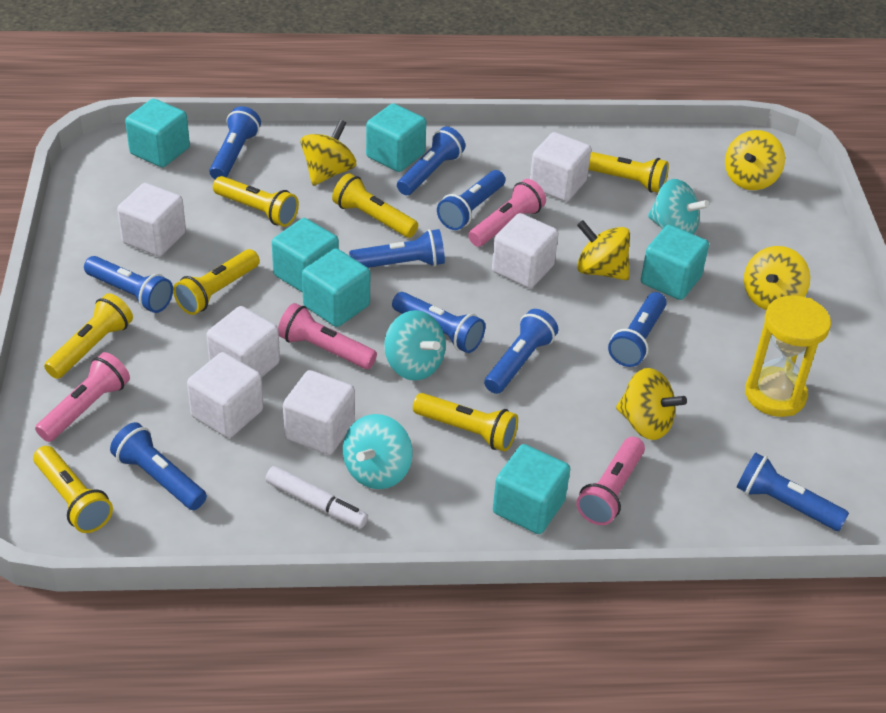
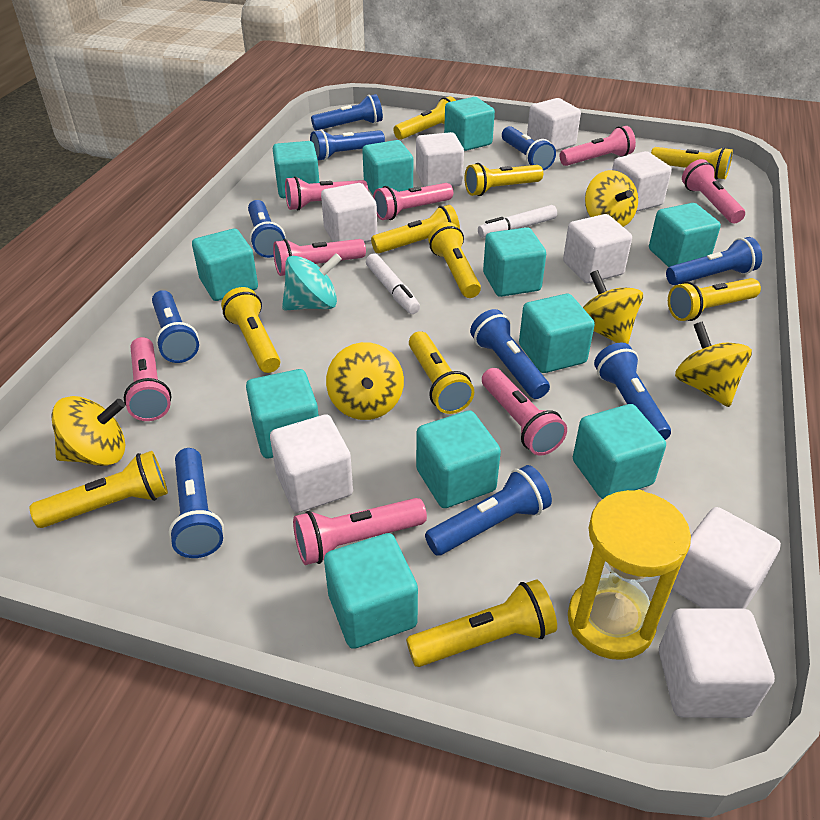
pink flashlight: 4 -> 8
turquoise cube: 6 -> 11
turquoise spinning top: 3 -> 1
white cube: 6 -> 8
white marker: 1 -> 2
yellow flashlight: 7 -> 10

